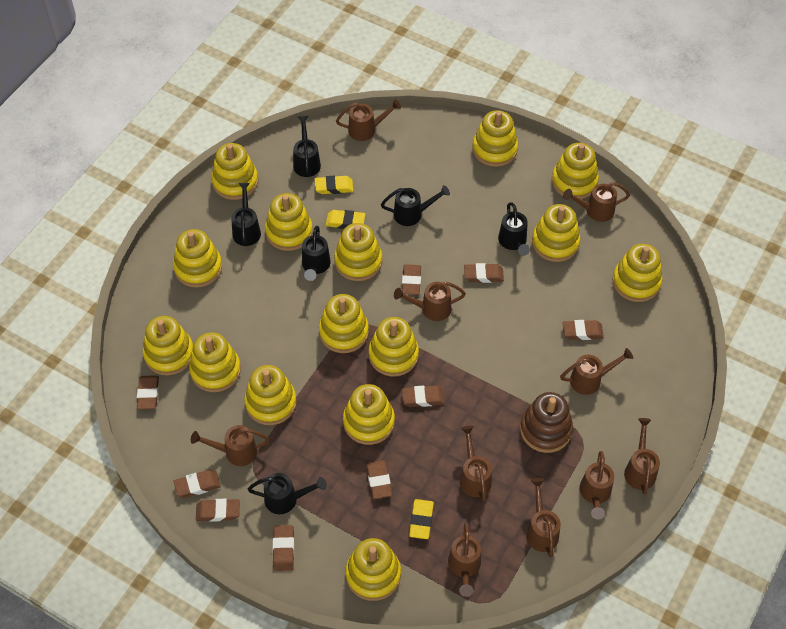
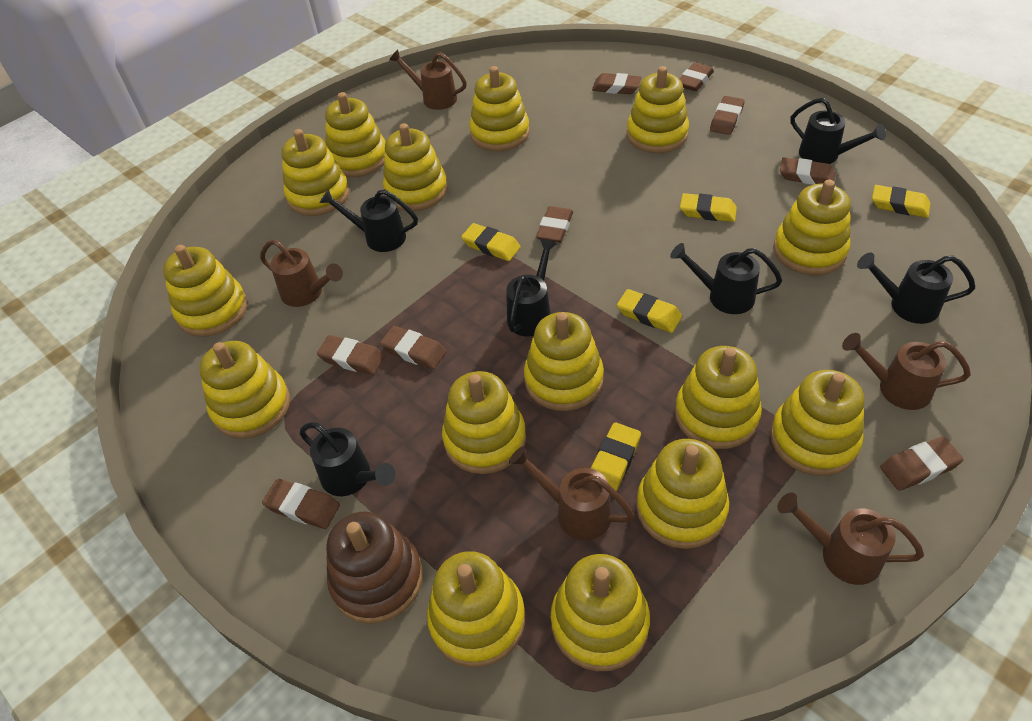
brown watering can: 10 -> 5
yellow eraser: 3 -> 5

